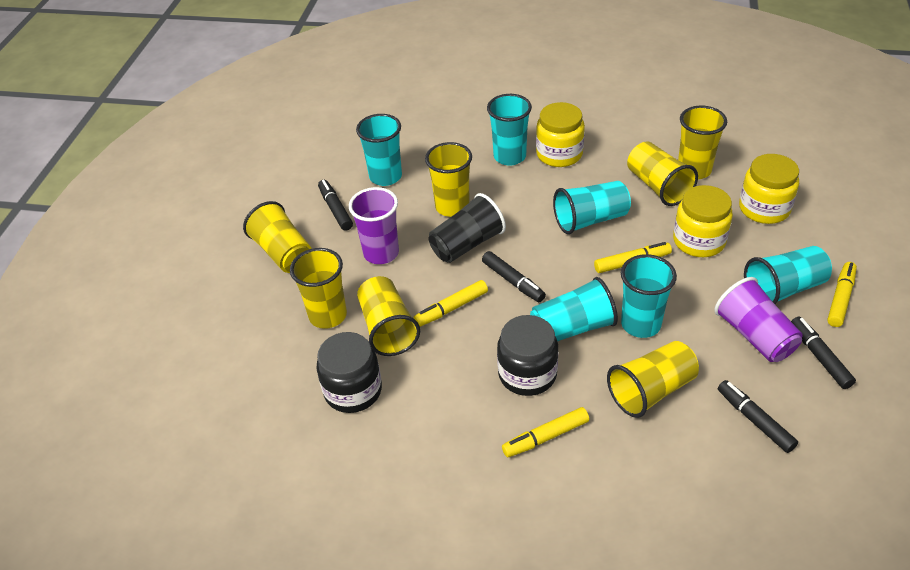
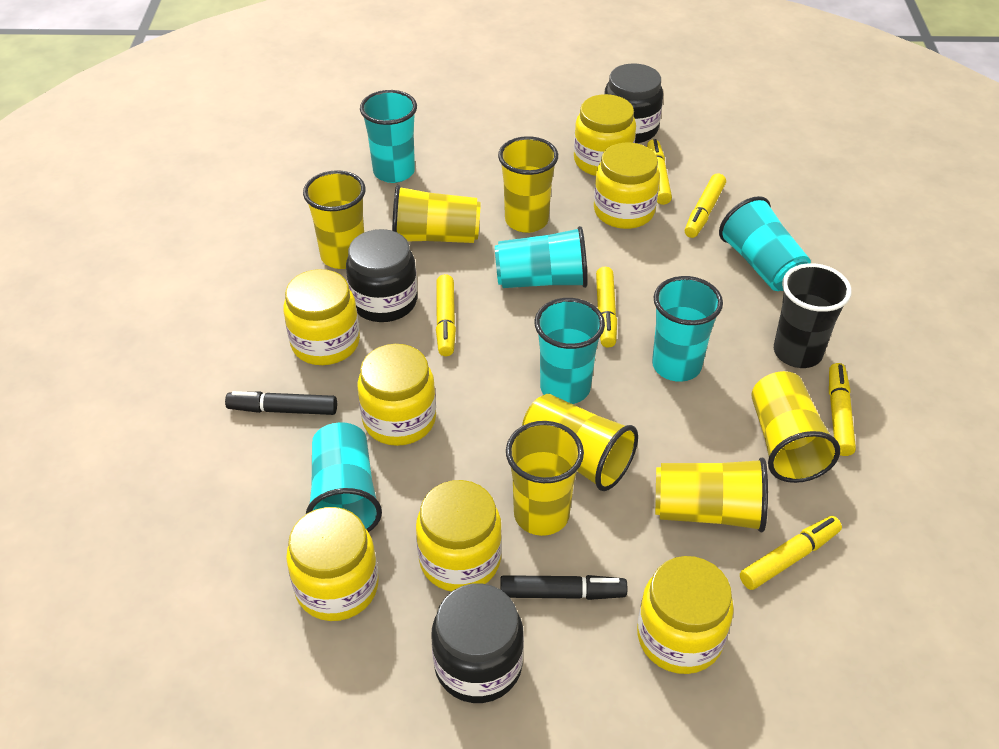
black jar: 2 -> 3
black marker: 4 -> 2
purple cup: 2 -> 0
yellow jar: 3 -> 7
yellow marker: 4 -> 6

